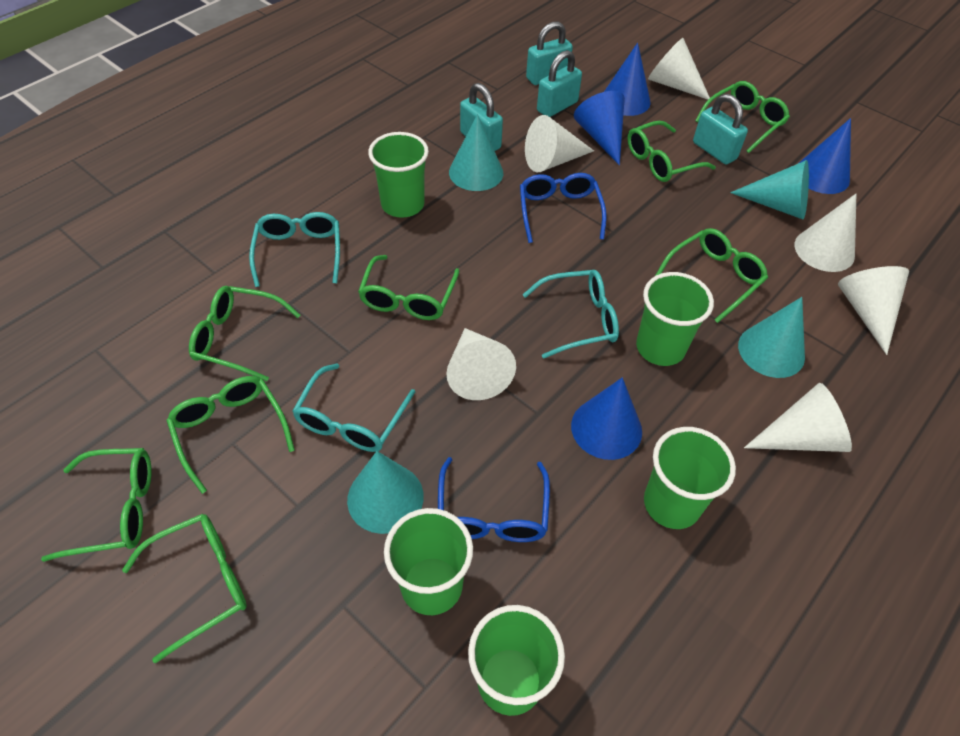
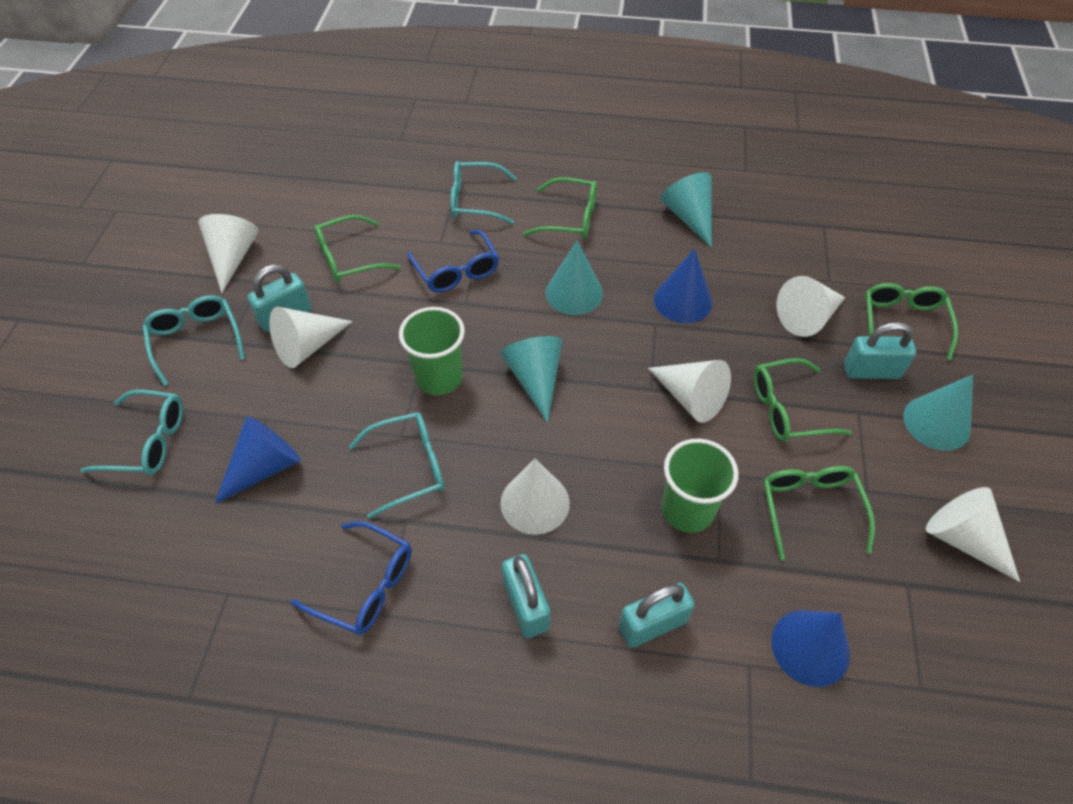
blue cone: 4 -> 3
green cup: 5 -> 2
green glasses: 8 -> 5
turquoise glasses: 3 -> 4

